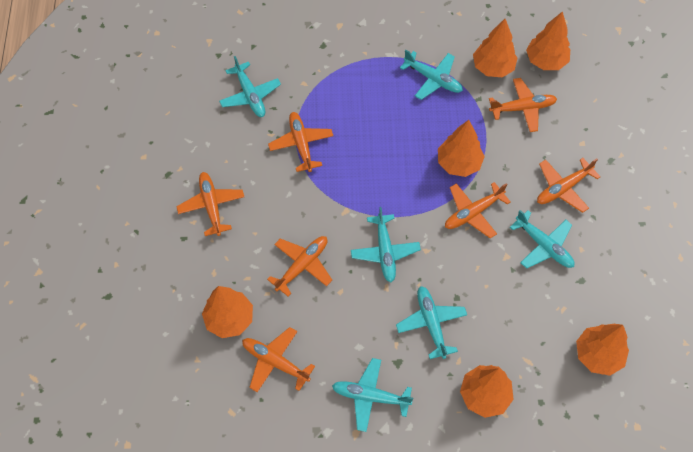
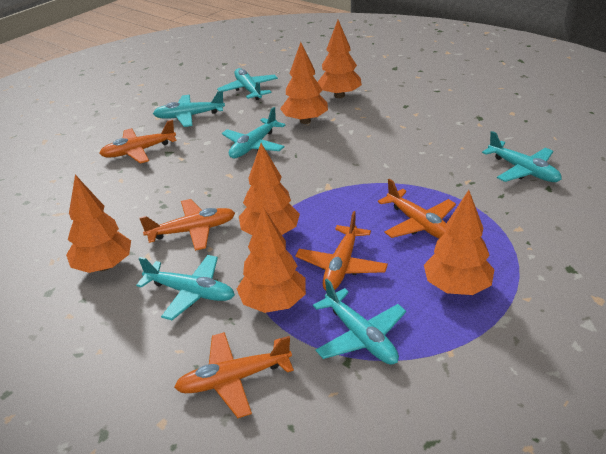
orange plane: 7 -> 5

